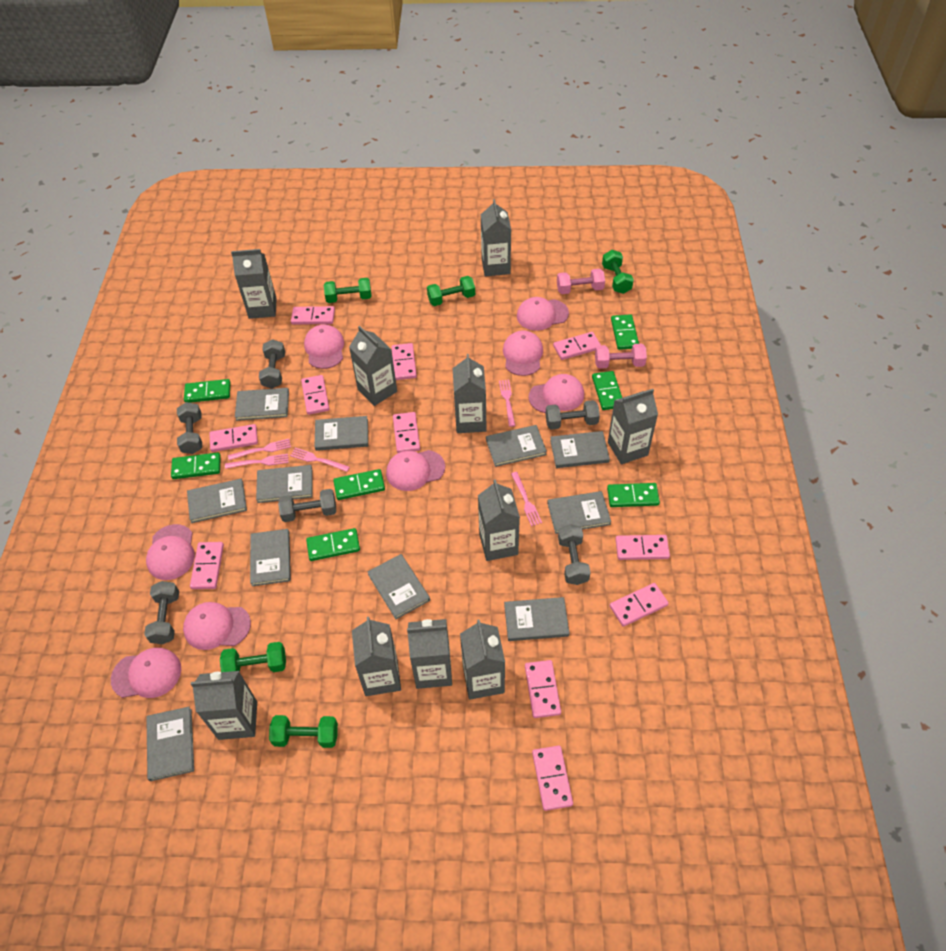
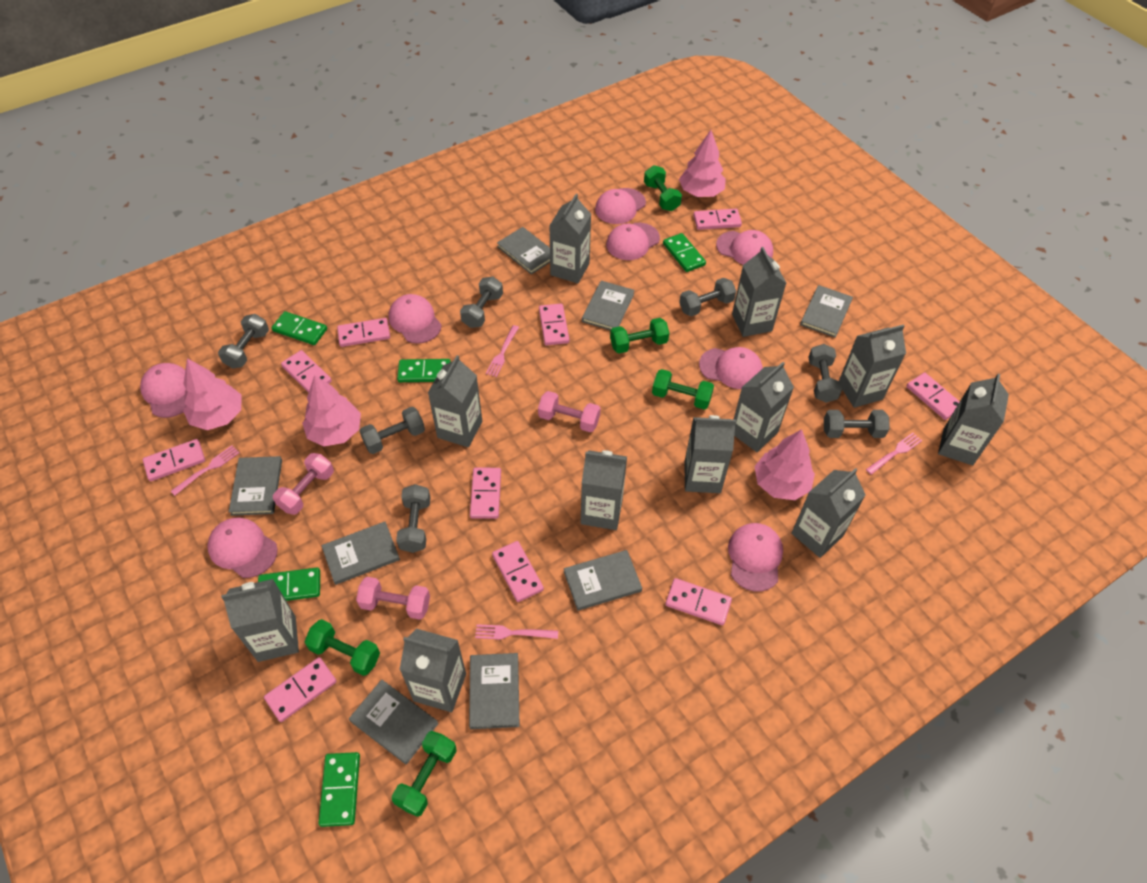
green domino: 7 -> 5
grey book: 11 -> 8
grey carton: 10 -> 11
grey dumbbell: 6 -> 7
pink domino: 11 -> 10
pink dumbbell: 2 -> 3
pink fork: 5 -> 4
pink tree: 0 -> 4

